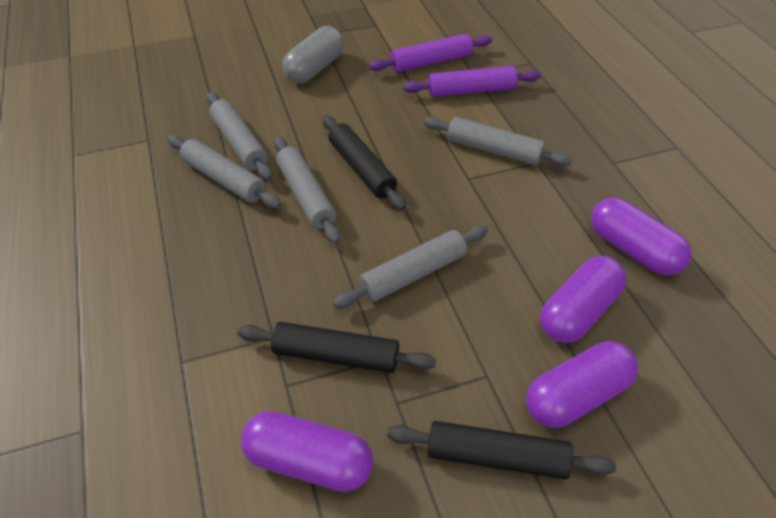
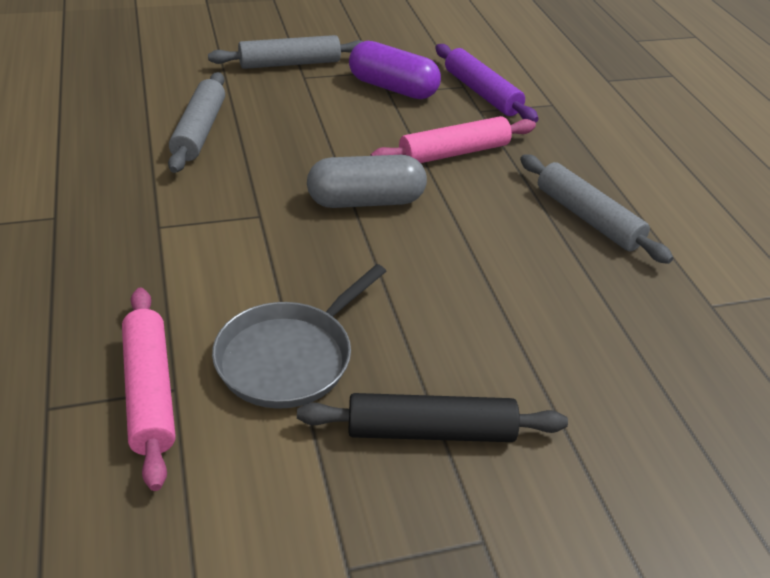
black rolling pin: 3 -> 1
grey pan: 0 -> 1
grey rolling pin: 5 -> 3
pink rolling pin: 0 -> 2
purple capsule: 4 -> 1
purple rolling pin: 2 -> 1

